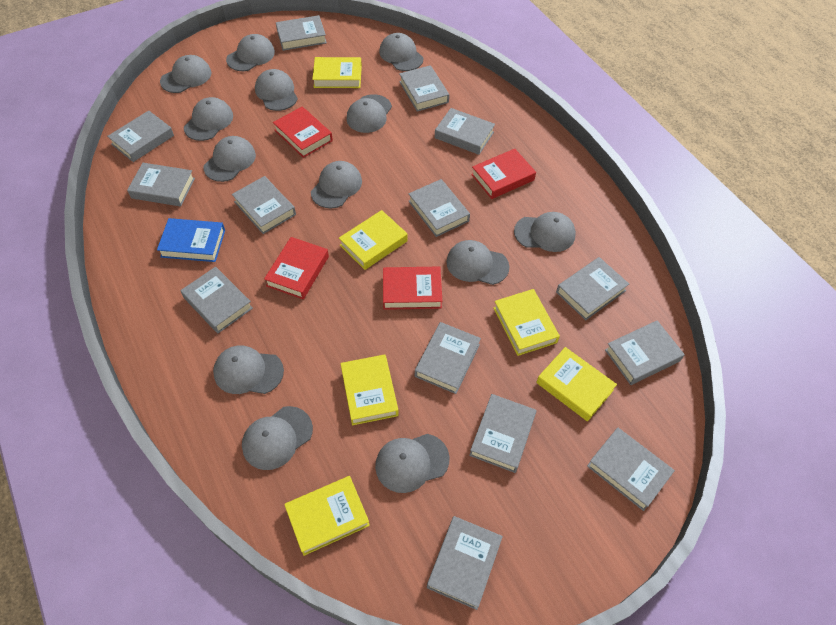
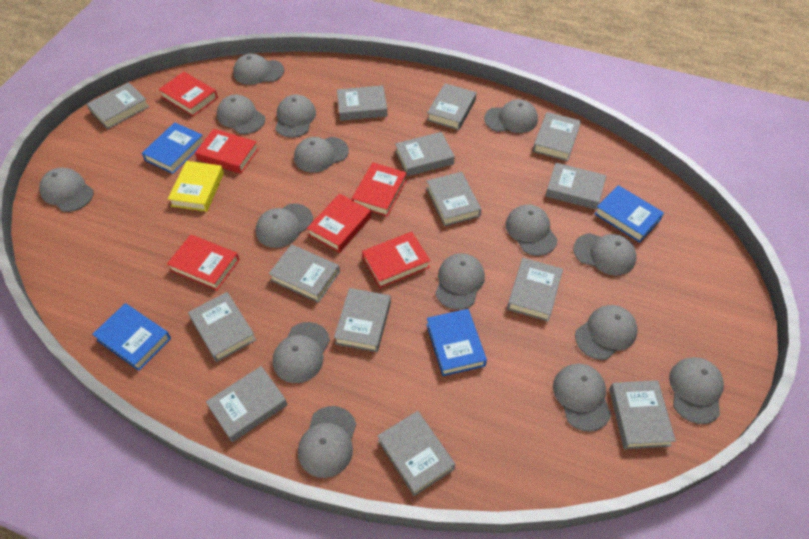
blue book: 1 -> 4
grey cap: 13 -> 15
red book: 4 -> 6
yellow book: 6 -> 1

